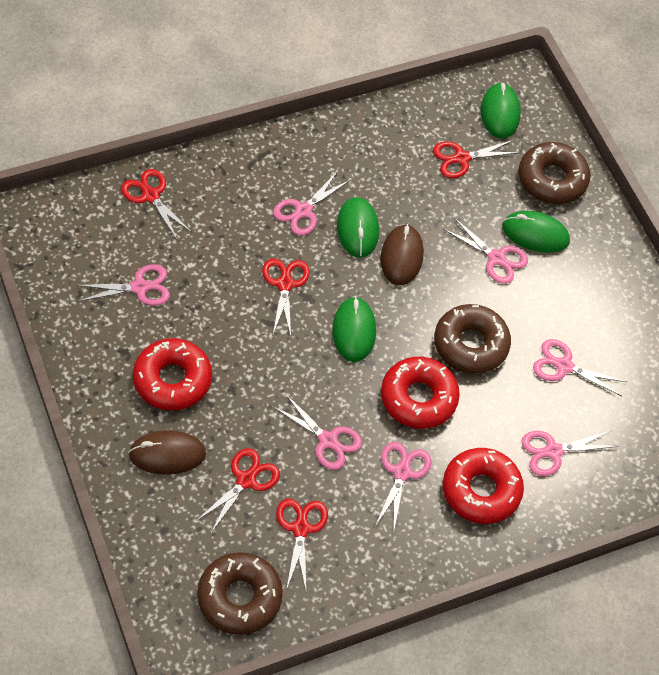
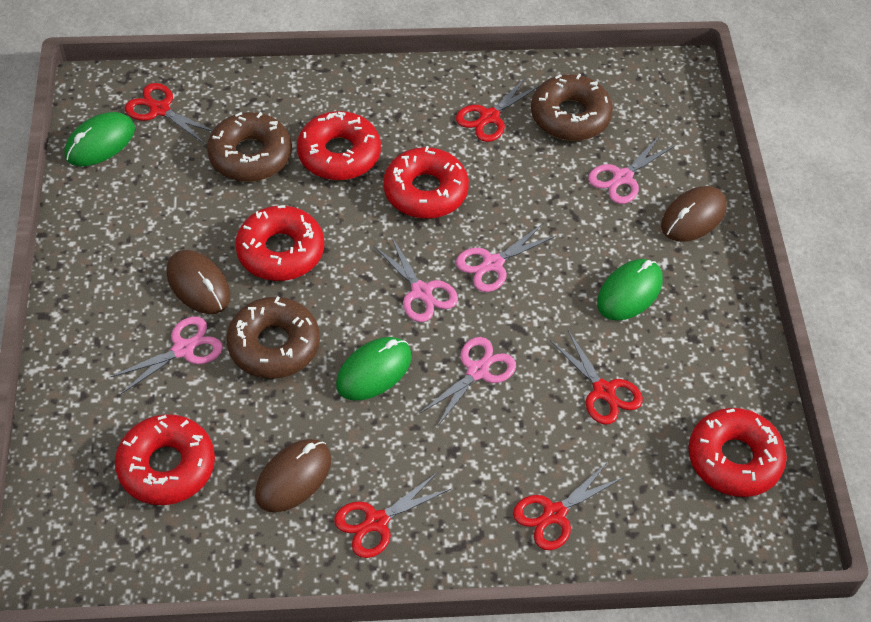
brown mouse: 2 -> 3
green mouse: 4 -> 3
pink scissors: 7 -> 5
red donut: 3 -> 5

